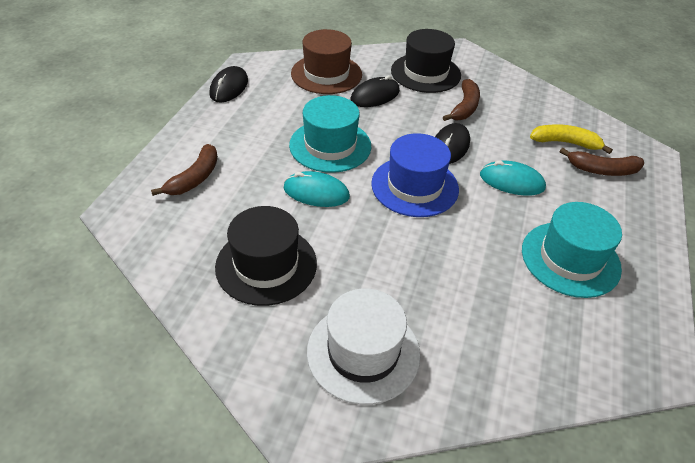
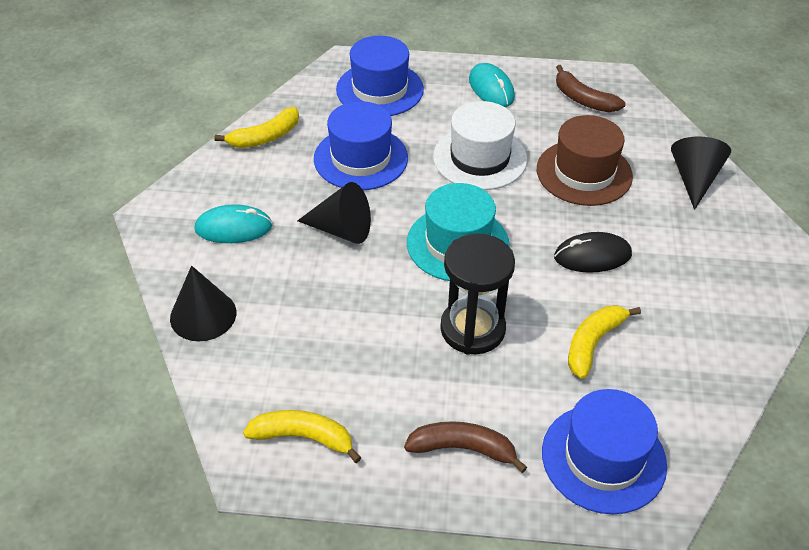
black cone: 0 -> 3
black hat: 2 -> 0
black hourglass: 0 -> 1
black mouse: 3 -> 1
blue hat: 1 -> 3
brown banana: 3 -> 2
turquoise hat: 2 -> 1
yellow banana: 1 -> 3

